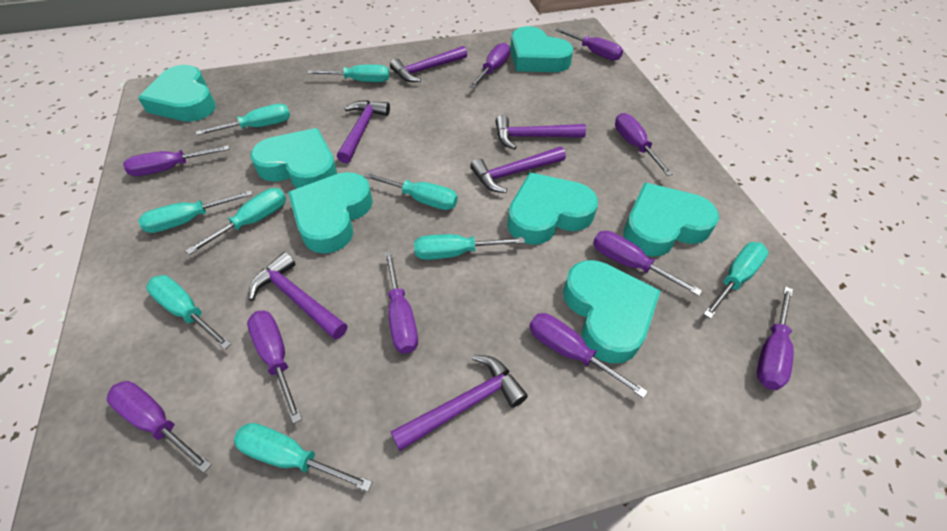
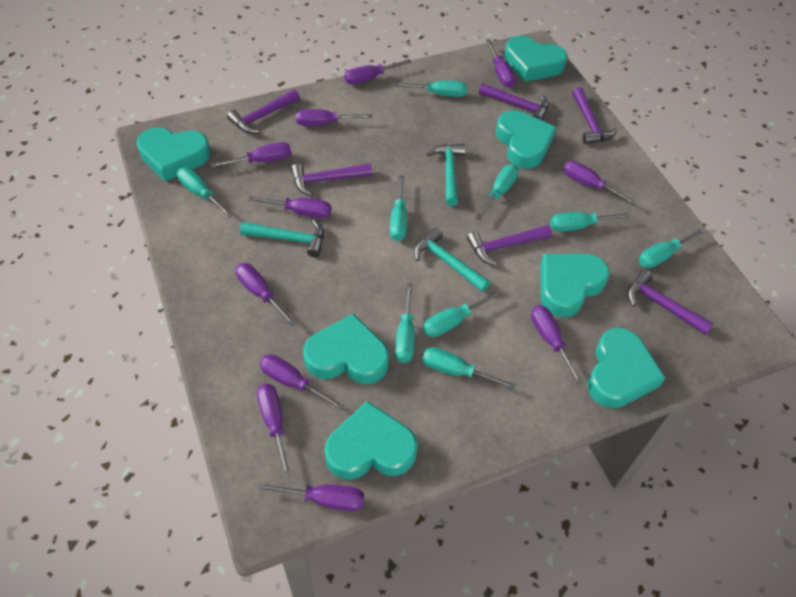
purple screwdriver: 10 -> 11
turquoise hammer: 0 -> 3

